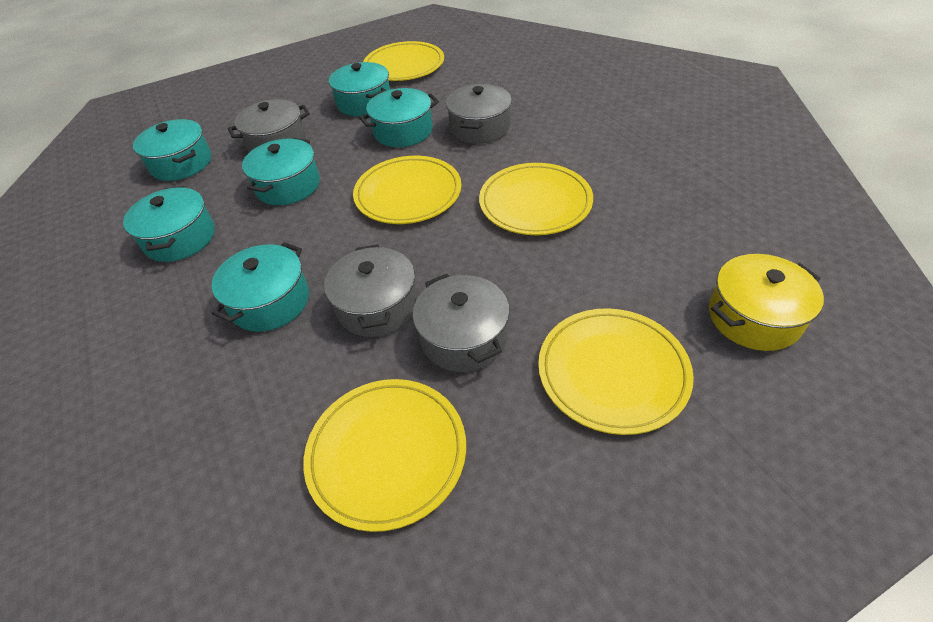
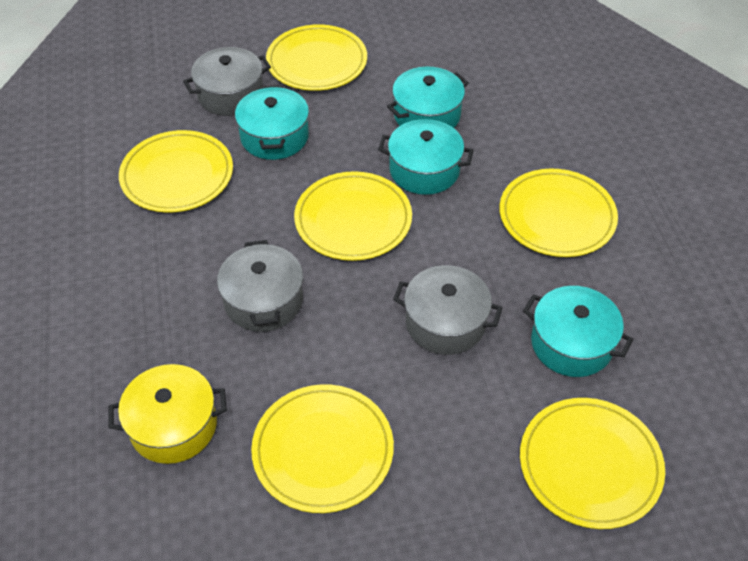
grey pot: 4 -> 3
turquoise pot: 6 -> 4
yellow plate: 5 -> 6

